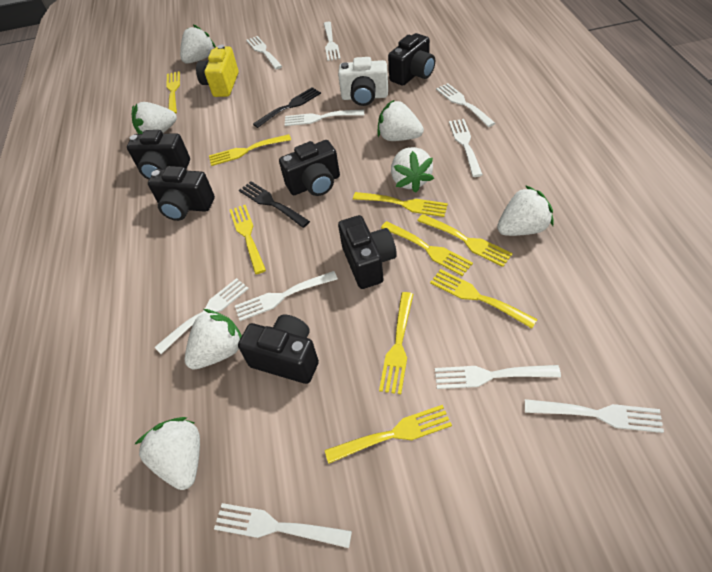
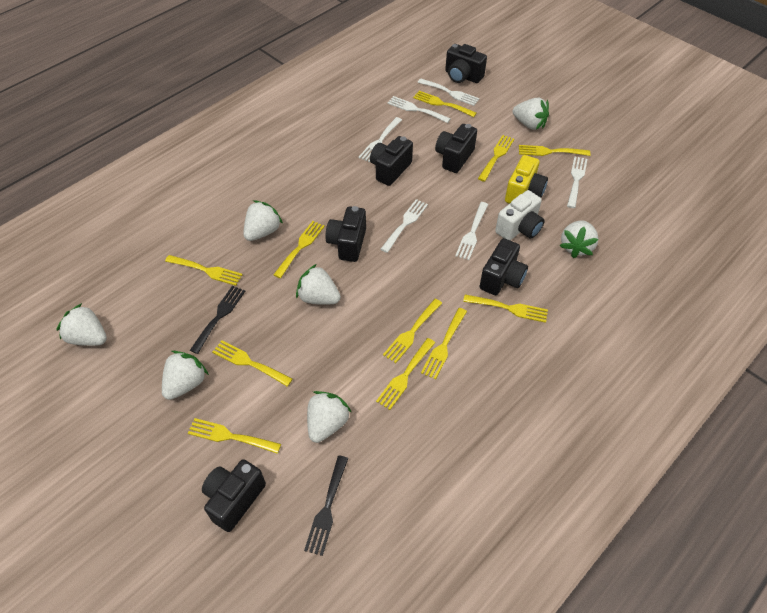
white fork: 10 -> 6
yellow fork: 9 -> 11

